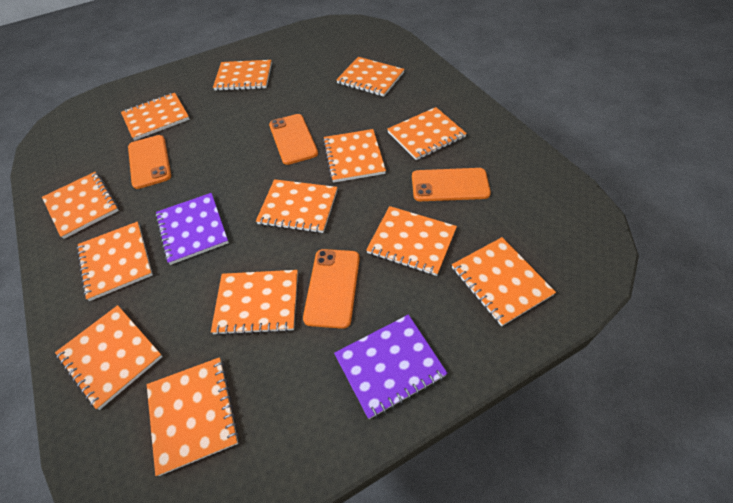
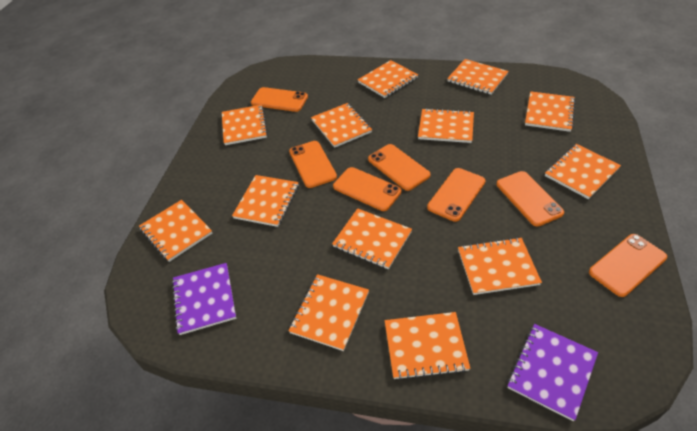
orange phone: 4 -> 7

